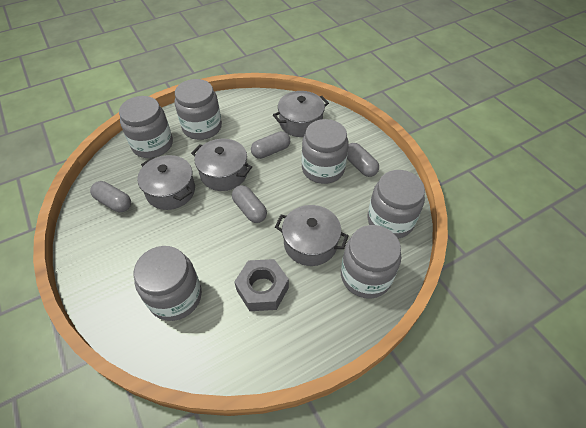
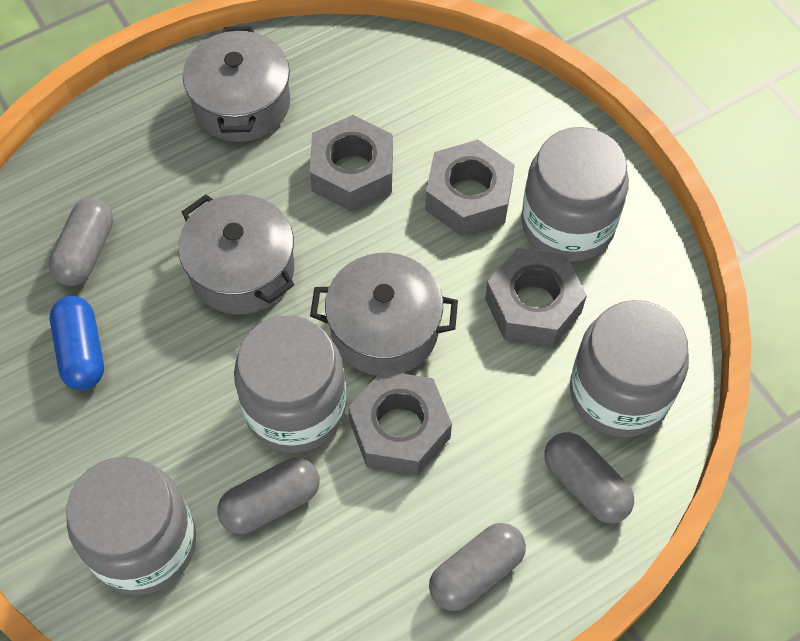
blue capsule: 0 -> 1
grey jar: 6 -> 4
grey nut: 1 -> 4
grey pot: 4 -> 3

